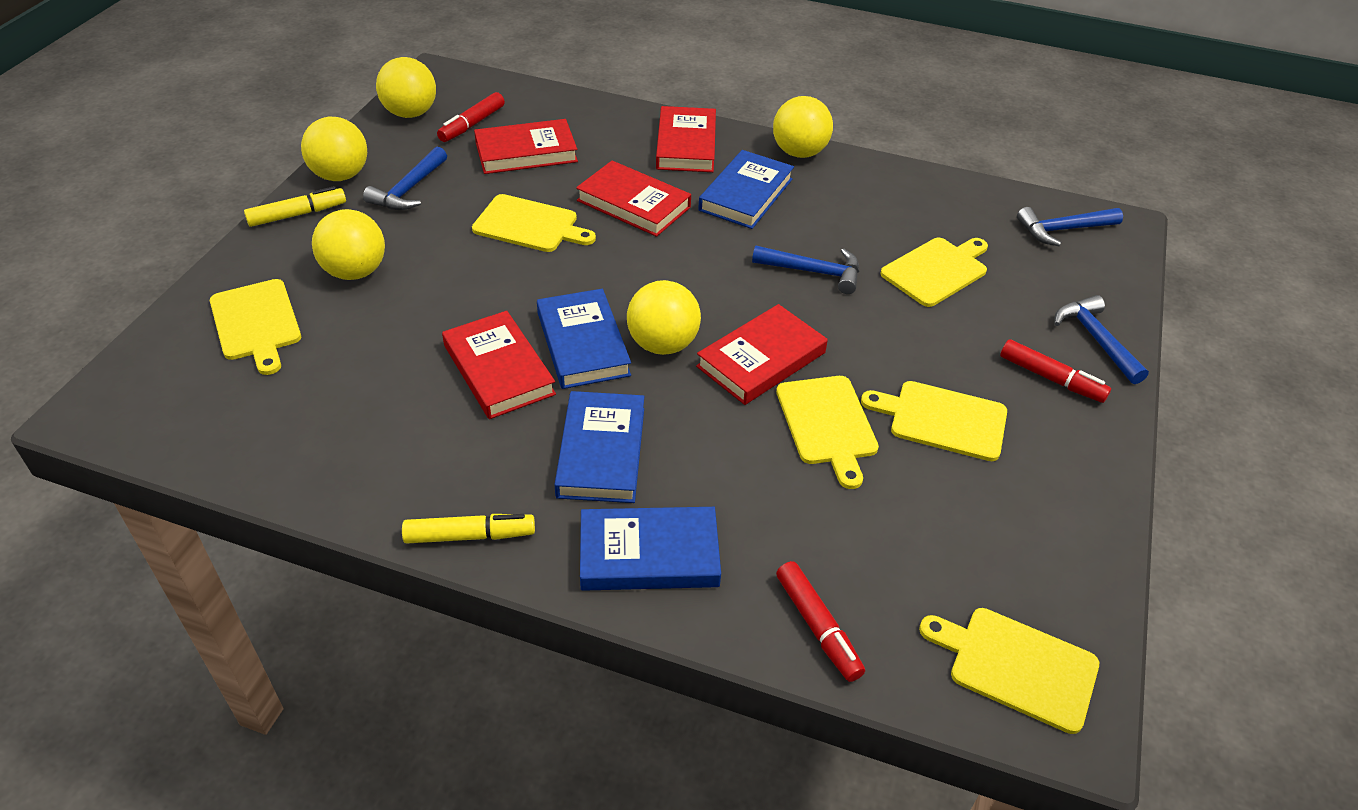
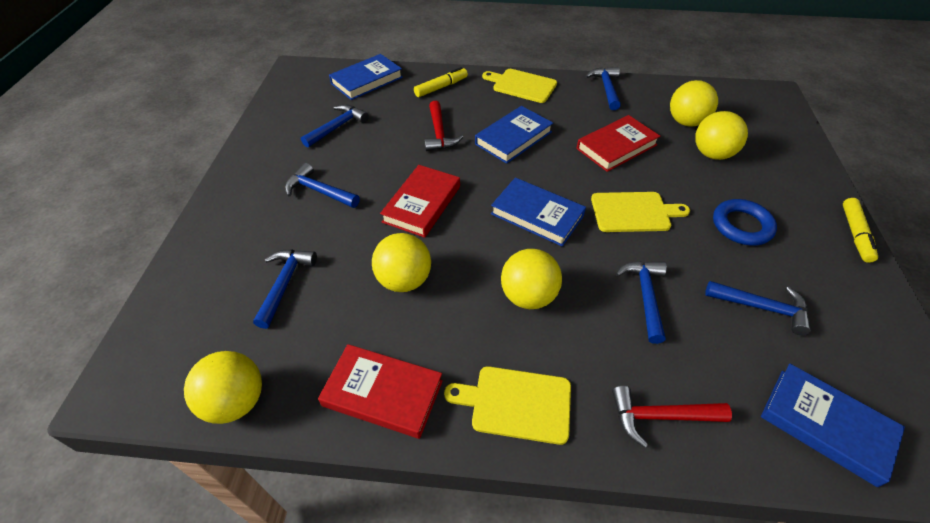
blue hammer: 4 -> 6
blue ring: 0 -> 1
red book: 5 -> 3
red hammer: 0 -> 2
red marker: 3 -> 0
yellow cutting board: 6 -> 3

